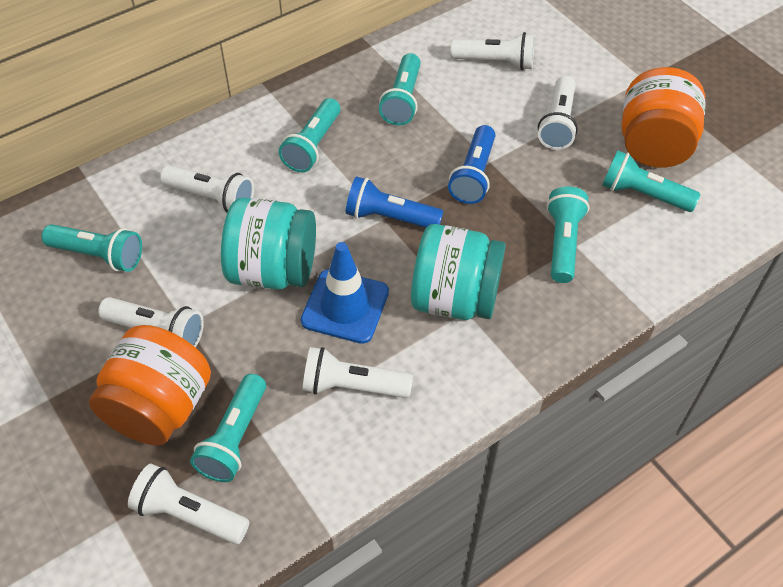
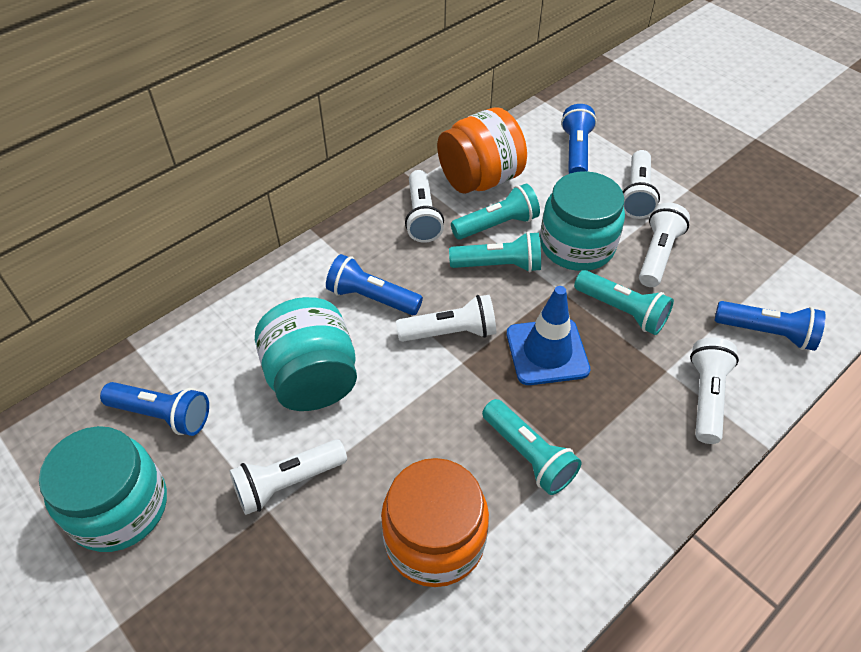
blue flashlight: 2 -> 4
turquoise flashlight: 6 -> 4
turquoise jar: 2 -> 3

